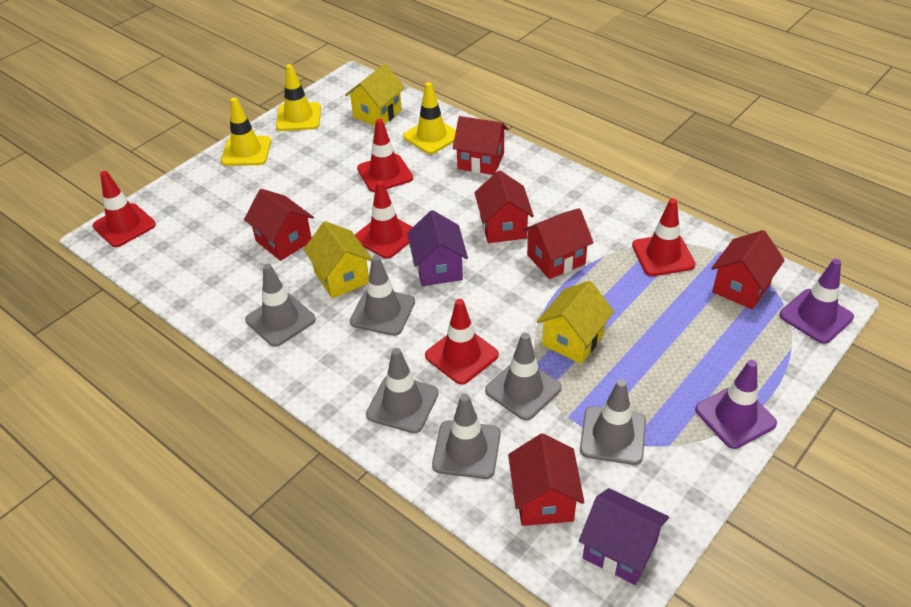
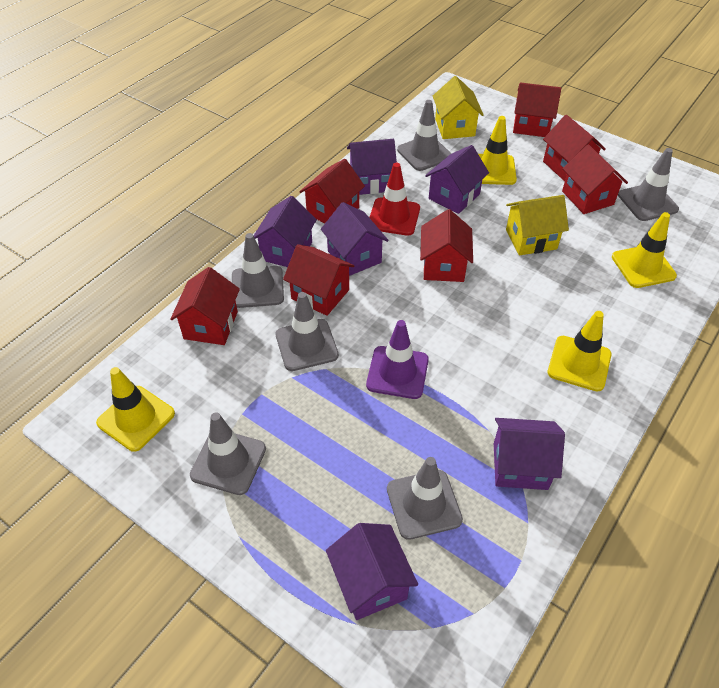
purple house: 2 -> 6
purple traffic cone: 2 -> 1
red house: 6 -> 7
red traffic cone: 5 -> 1
yellow house: 3 -> 2
yellow traffic cone: 3 -> 4

